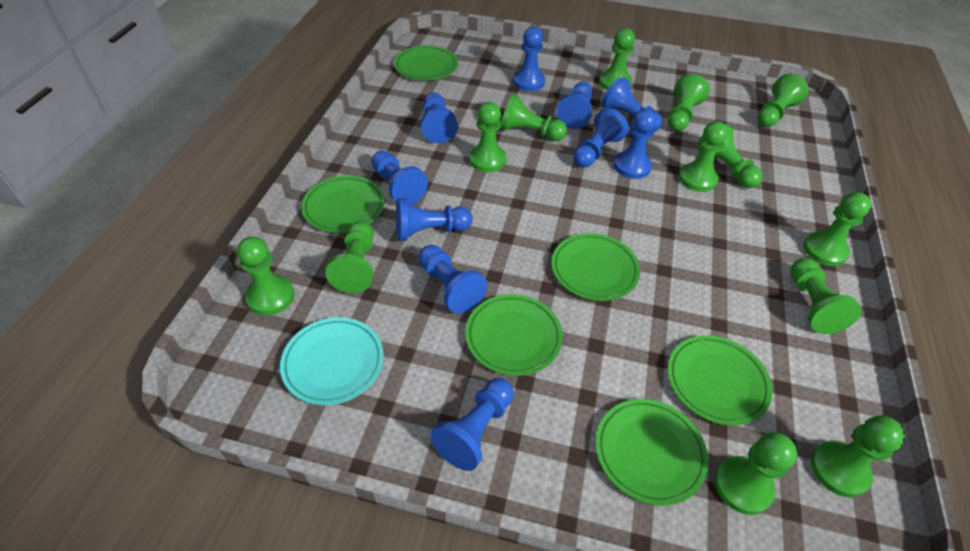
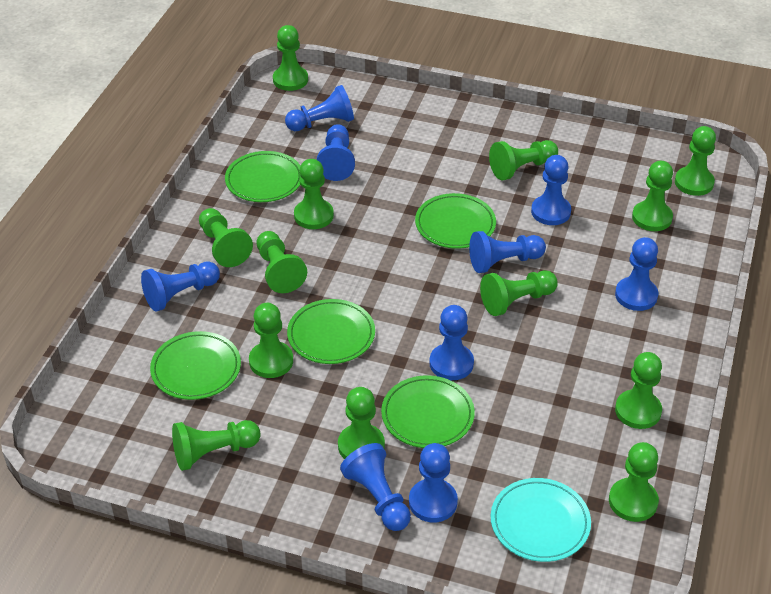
blue pawn: 10 -> 9
green plate: 6 -> 5

